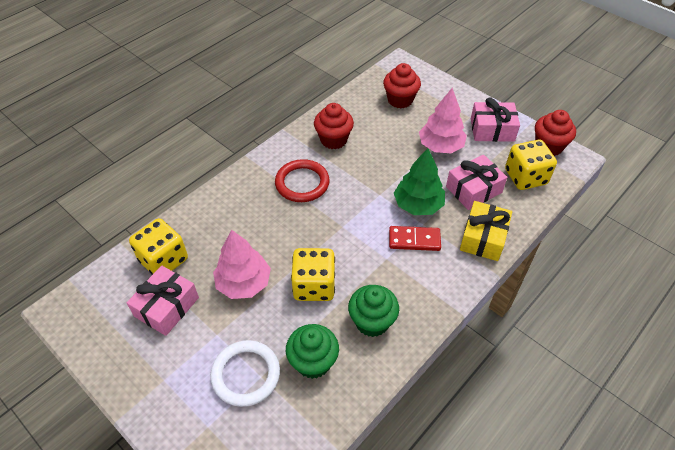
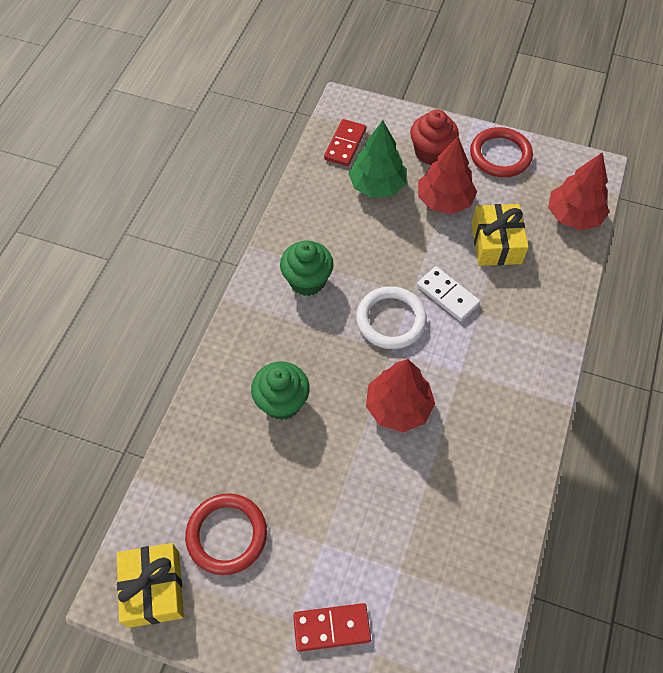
pink gift: 3 -> 0
pink tree: 2 -> 0
red cupcake: 3 -> 1
red domino: 1 -> 2
red ring: 1 -> 2
red tree: 0 -> 3
white domino: 0 -> 1
yellow dice: 3 -> 0
yellow gift: 1 -> 2

